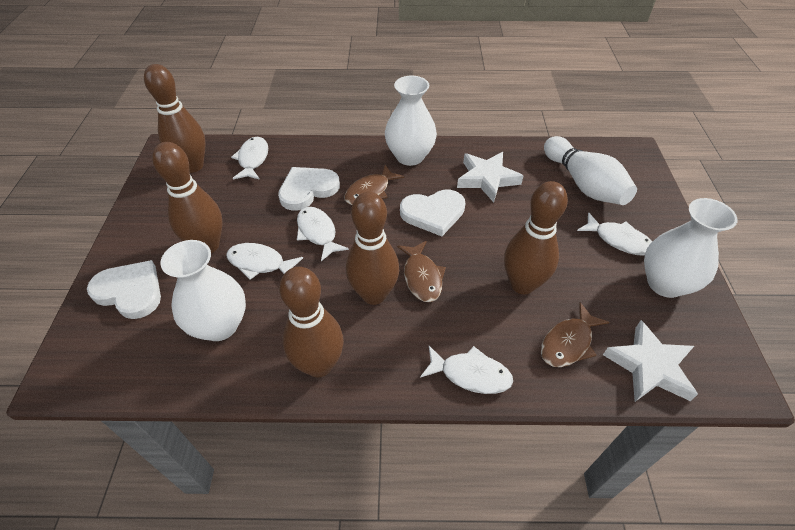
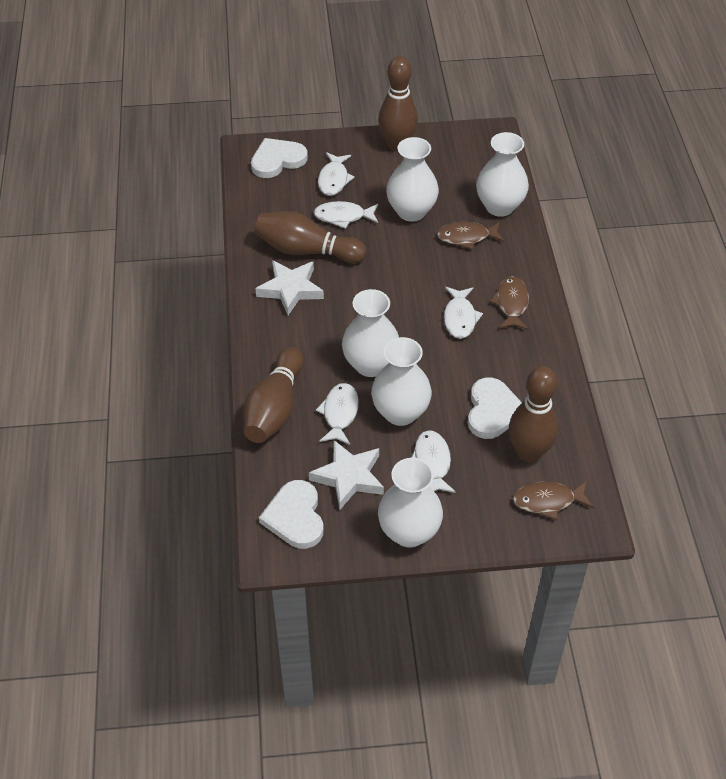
brown bowling pin: 5 -> 4
white bowling pin: 1 -> 0
white vase: 3 -> 5

